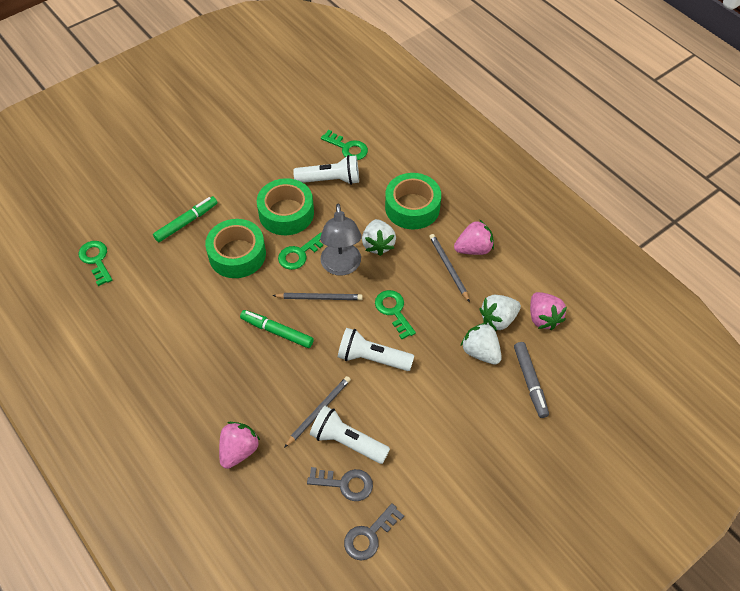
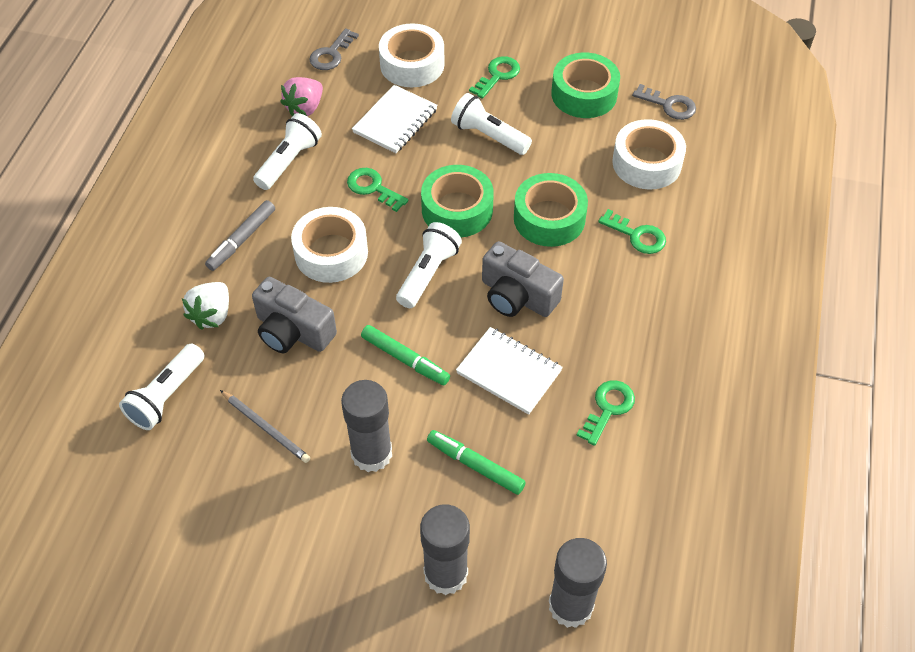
grey camera: 0 -> 2
grey glue stick: 0 -> 3
grey lamp: 1 -> 0
grey pencil: 3 -> 1
pink strawberry: 3 -> 1
white flashlight: 3 -> 4
white notebook: 0 -> 2
white strawberry: 3 -> 1
white tape: 0 -> 3

